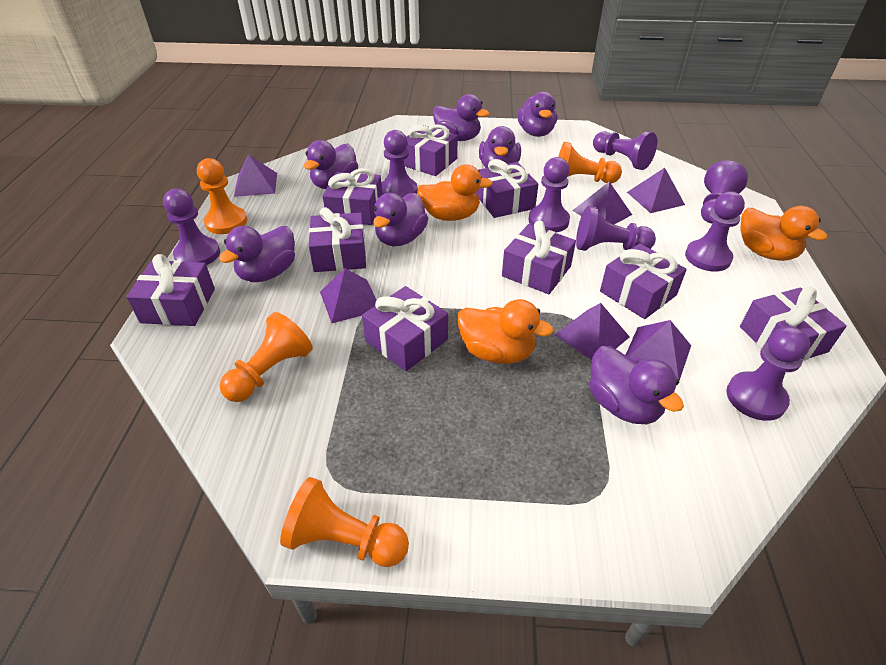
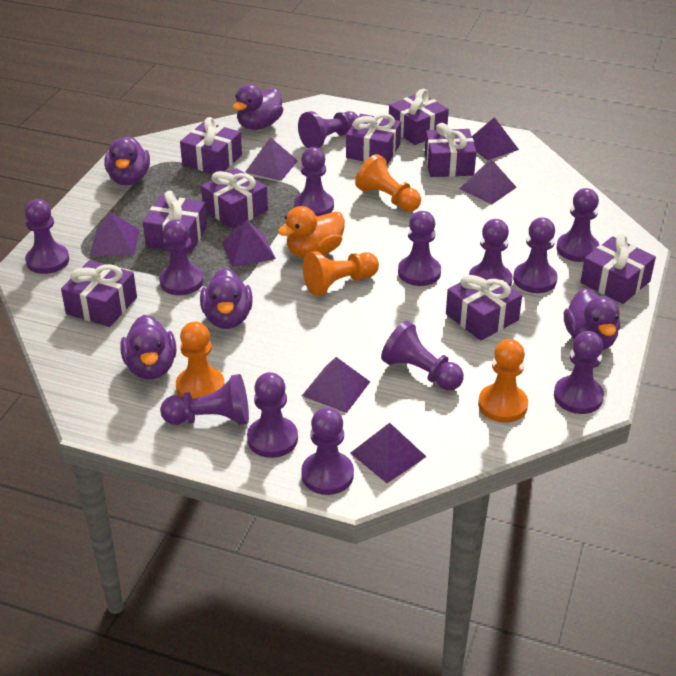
orange duck: 3 -> 1
purple duck: 7 -> 5
purple pawn: 8 -> 13
purple pyramid: 6 -> 7

